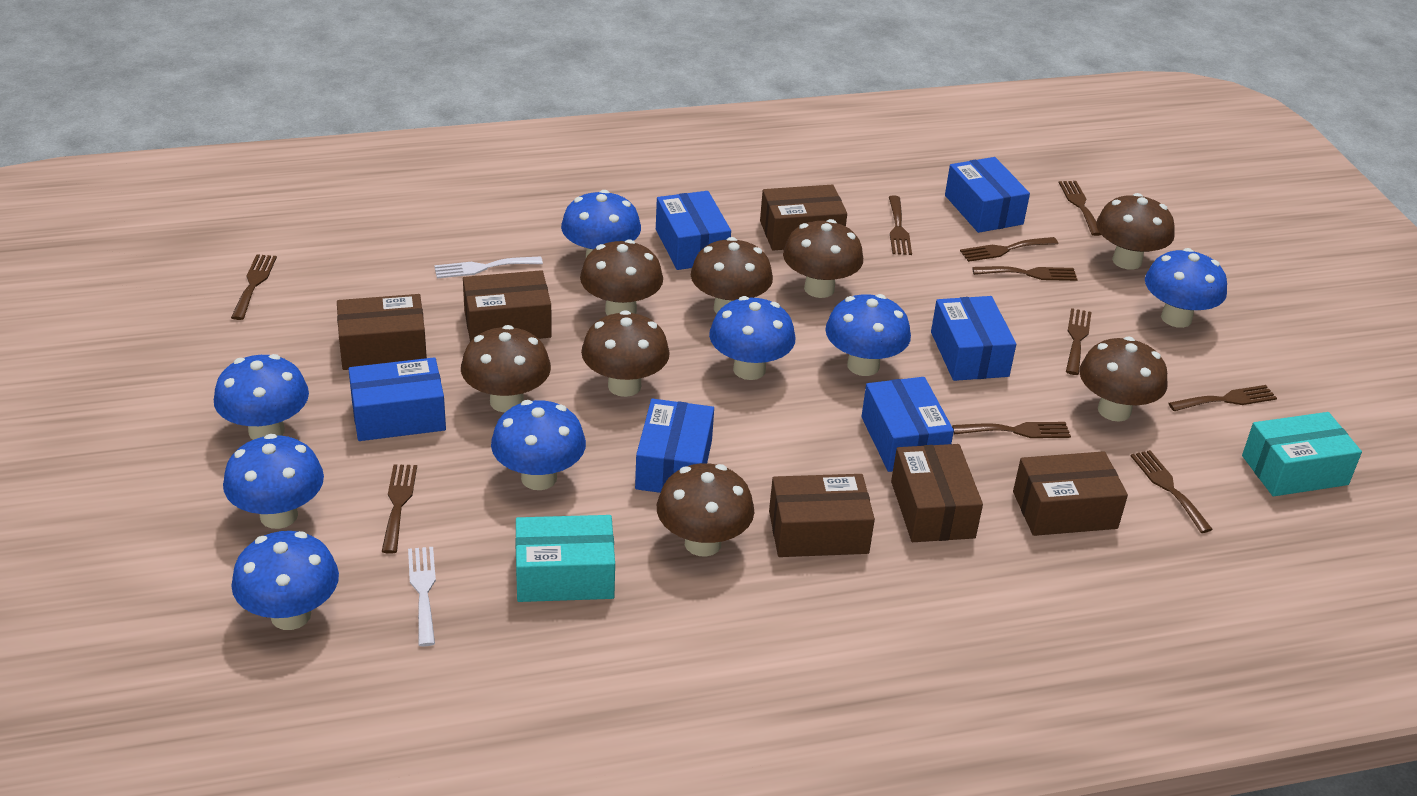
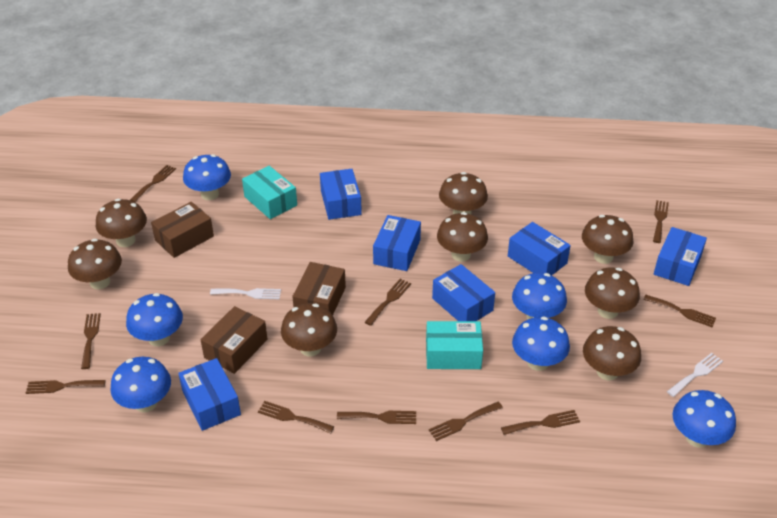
blue mushroom: 8 -> 6
brown box: 6 -> 3

